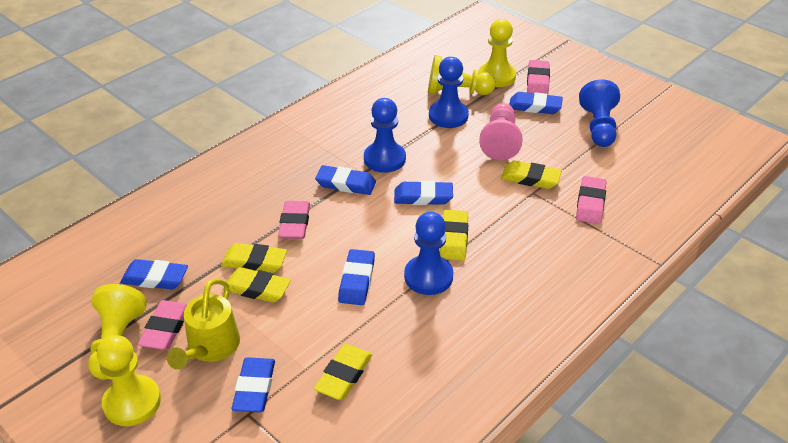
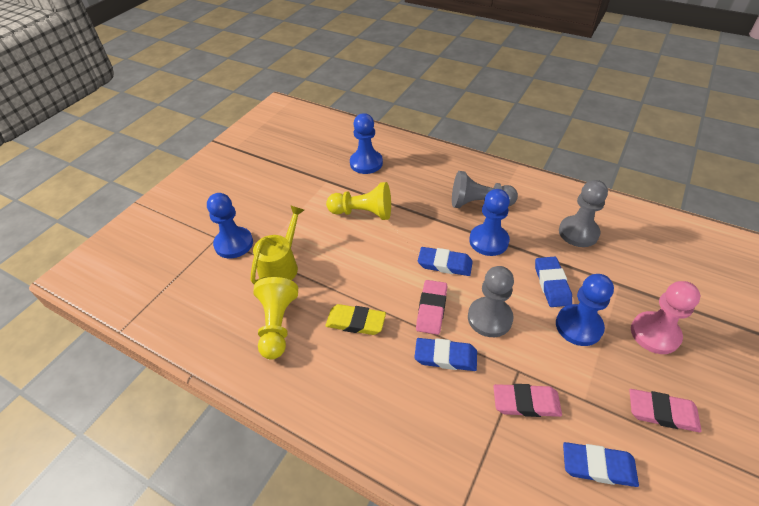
blue eraser: 6 -> 4
grey pawn: 0 -> 3
pink eraser: 4 -> 3
yellow eraser: 5 -> 1
yellow pawn: 4 -> 2

